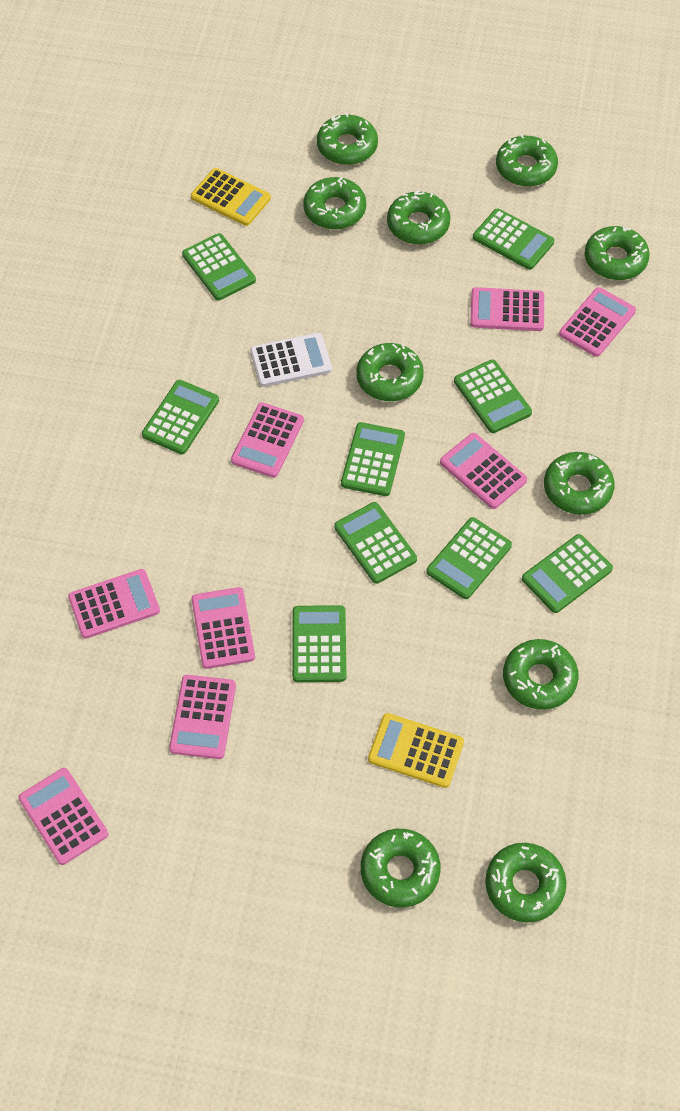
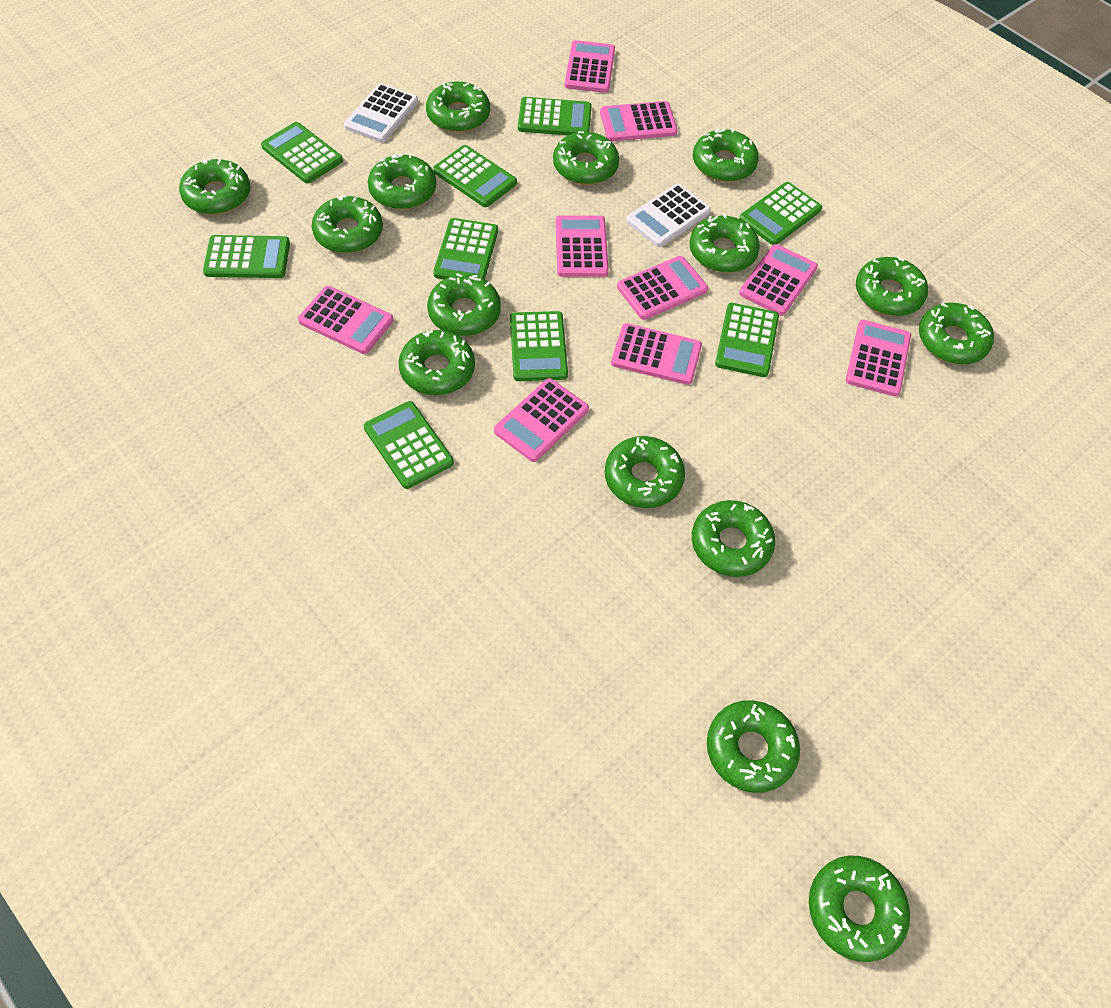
green donut: 10 -> 15
pink calculator: 8 -> 9
white calculator: 1 -> 2
yellow calculator: 2 -> 0

